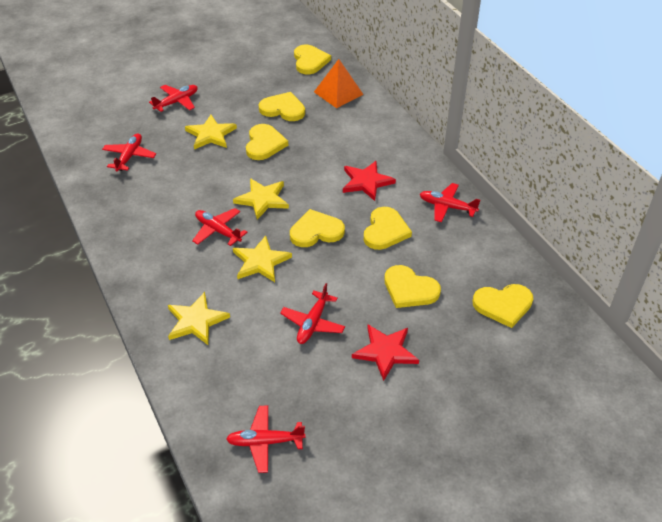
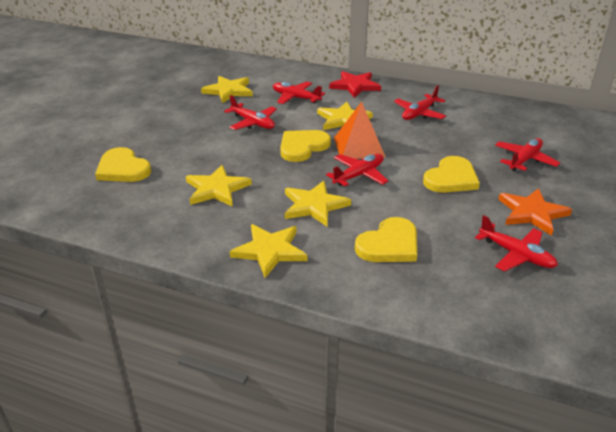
orange star: 0 -> 1
red star: 2 -> 1
yellow heart: 7 -> 4
yellow star: 4 -> 5

